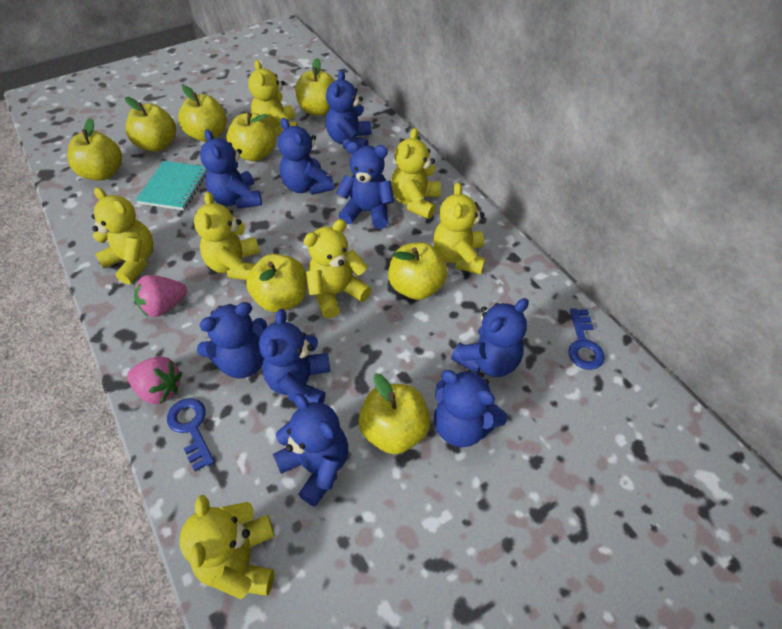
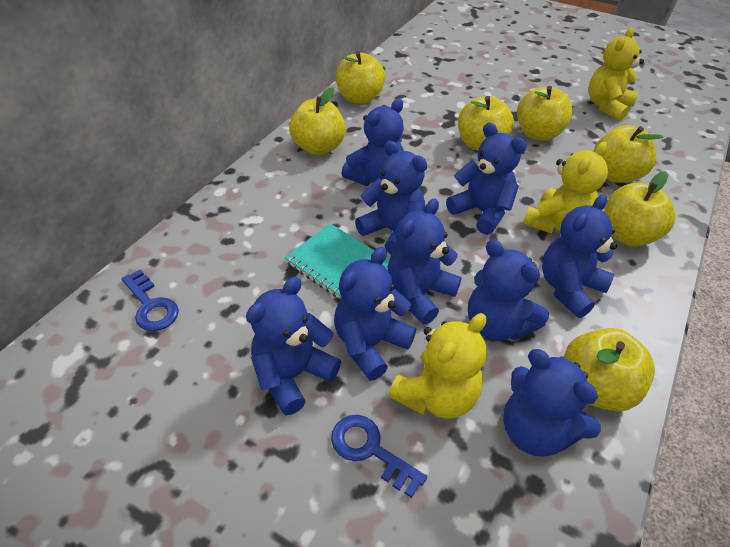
pink strawberry: 2 -> 0
yellow apple: 8 -> 7
yellow teddy bear: 7 -> 3

